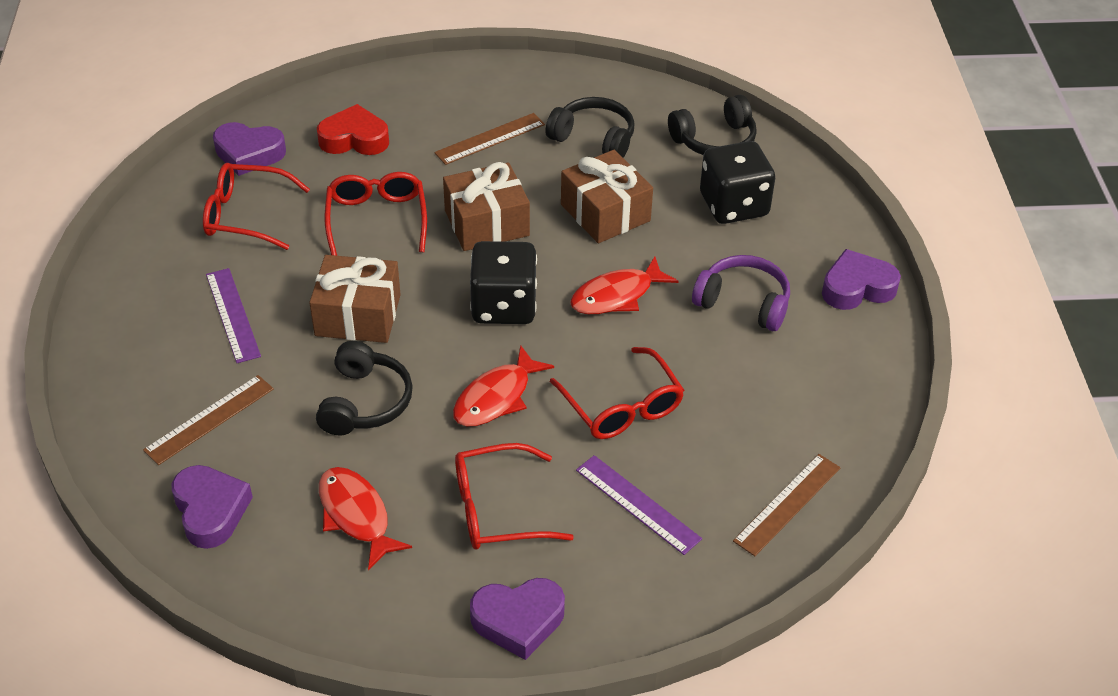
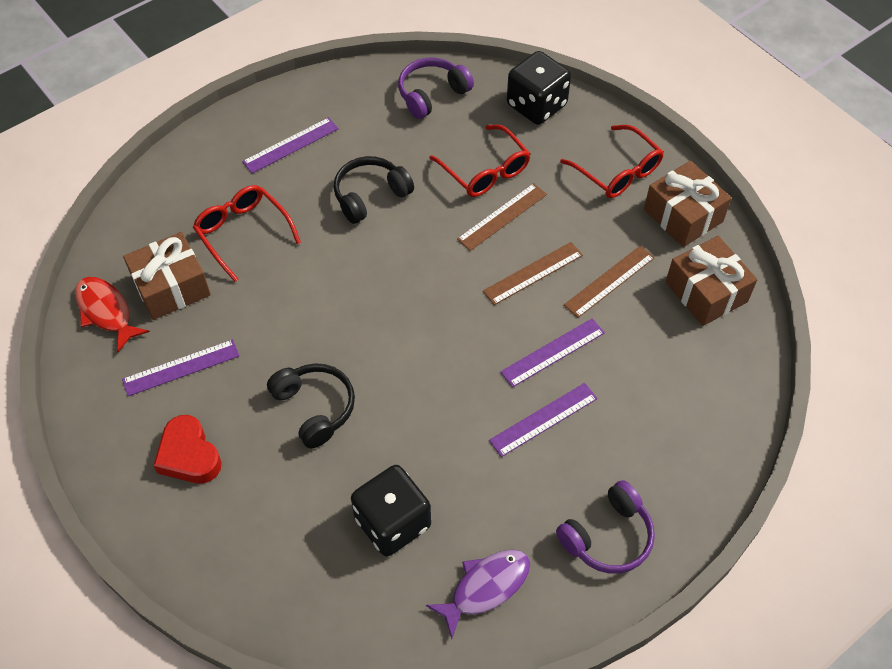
black headphones: 3 -> 2
purple fish: 0 -> 1
purple headphones: 1 -> 2
purple heart: 4 -> 0
purple ruler: 2 -> 4
red fish: 3 -> 1
red glasses: 4 -> 3

